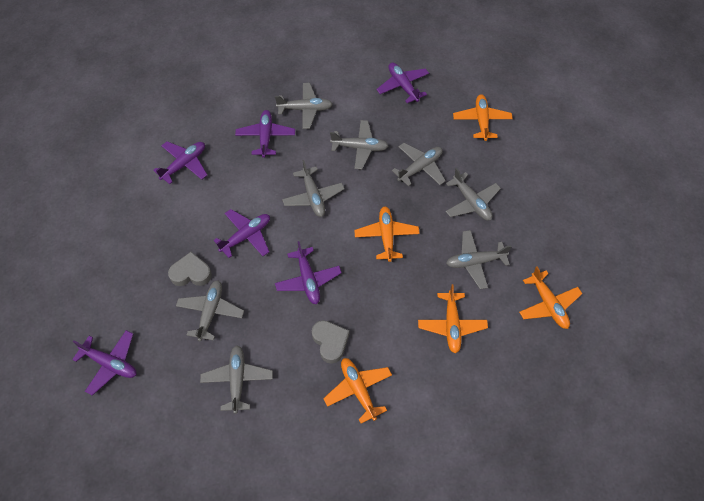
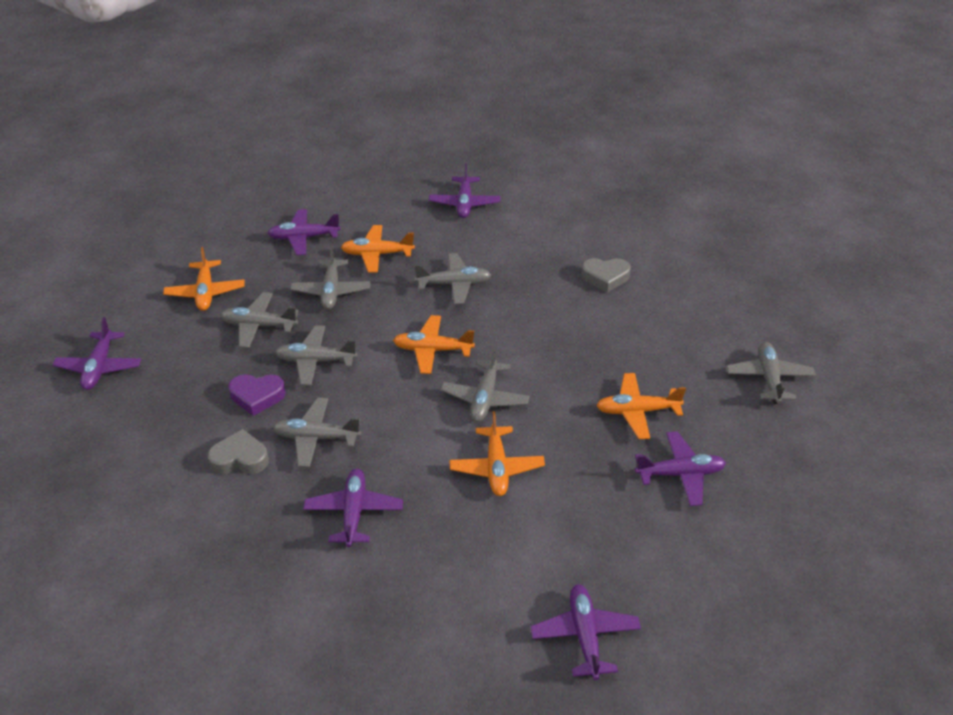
grey plane: 8 -> 7
purple heart: 0 -> 1

